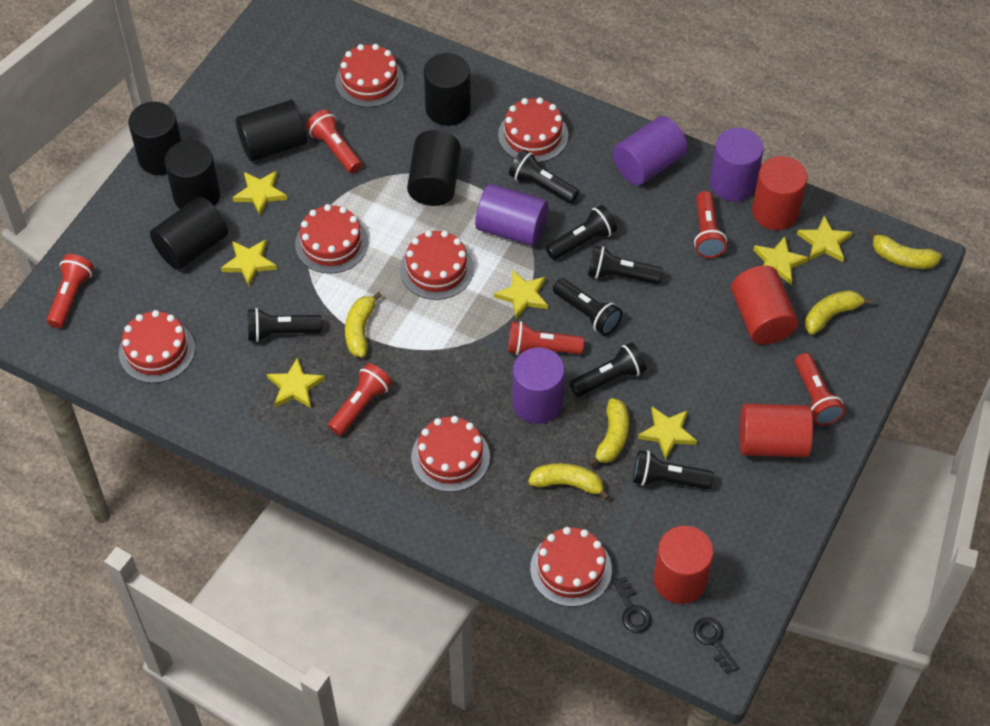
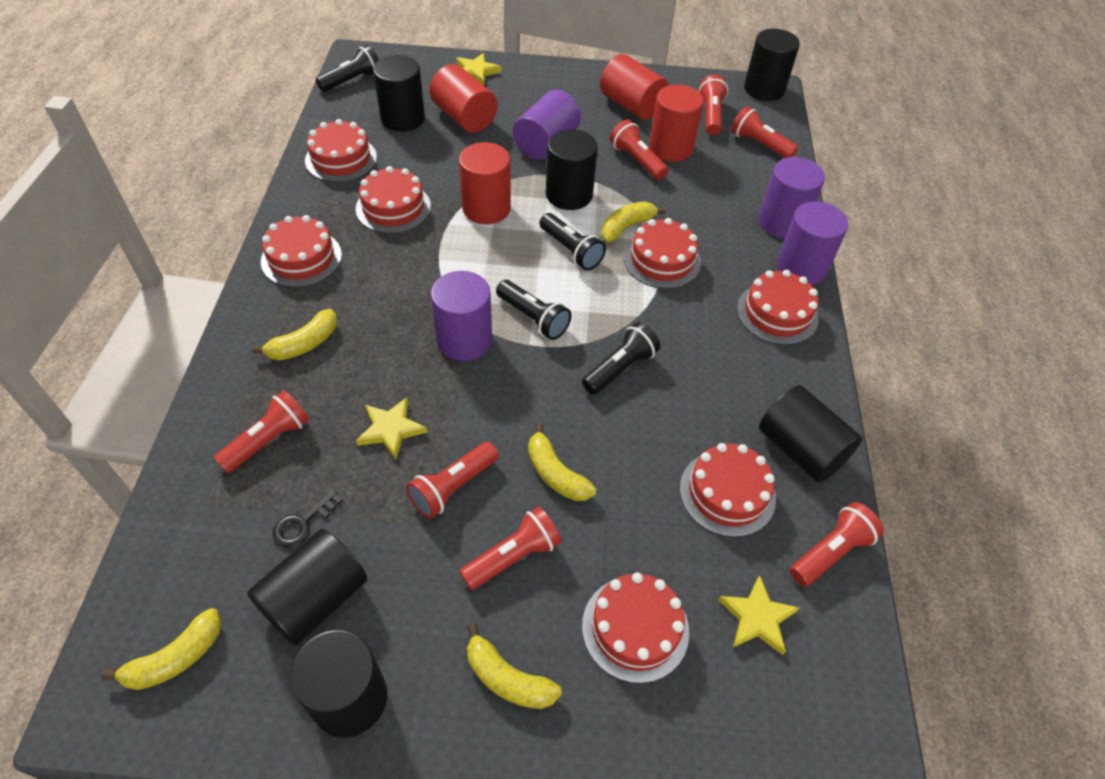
black flashlight: 7 -> 4
black key: 2 -> 1
red flashlight: 6 -> 7
yellow star: 7 -> 3

